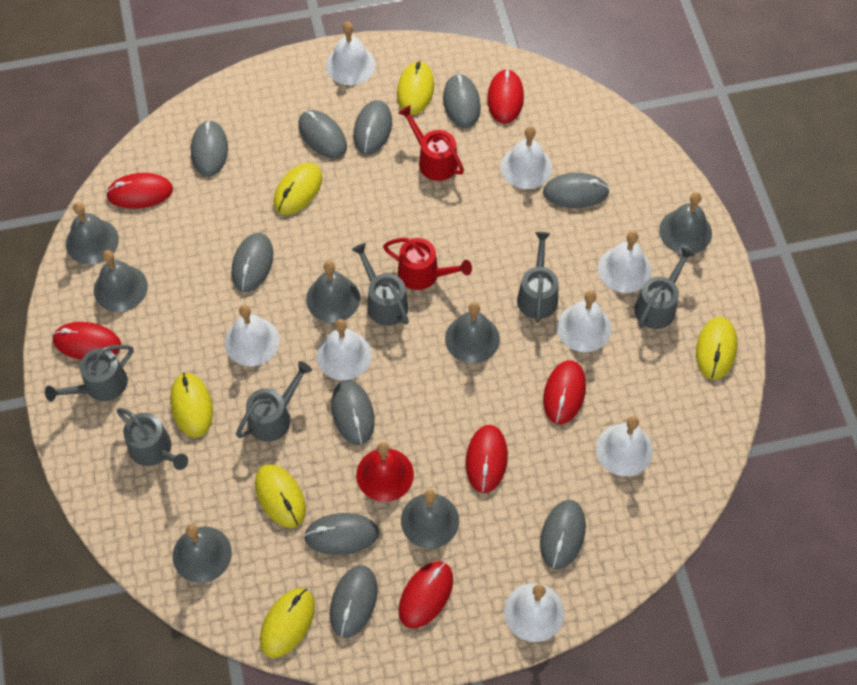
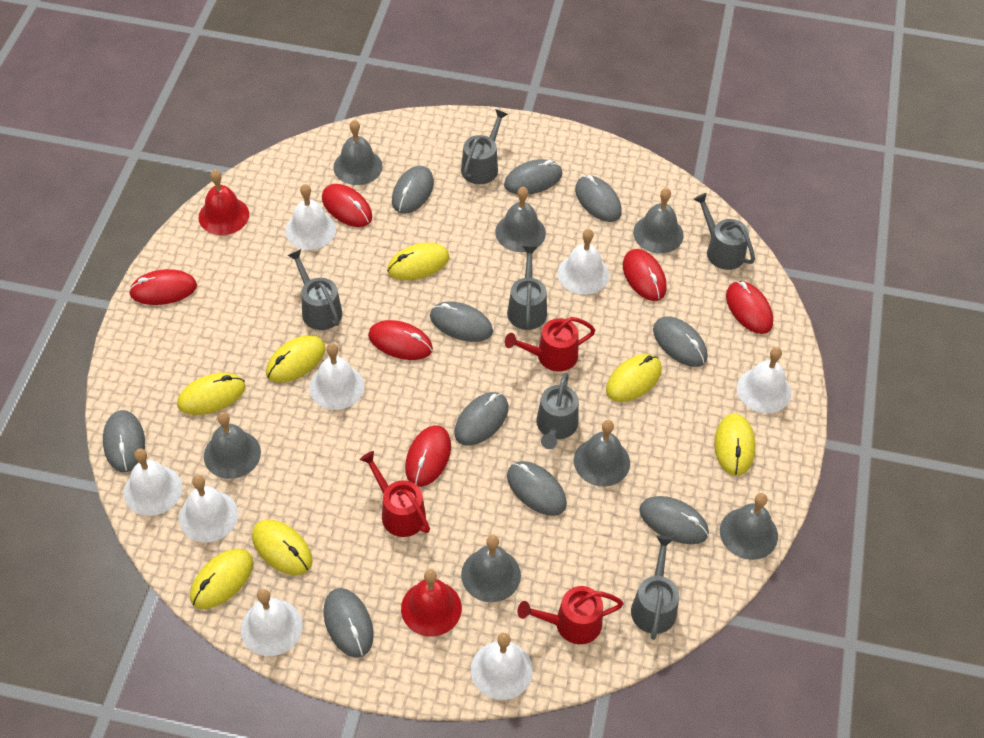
red bell: 1 -> 2
red watering can: 2 -> 3
yellow mouse: 6 -> 7

